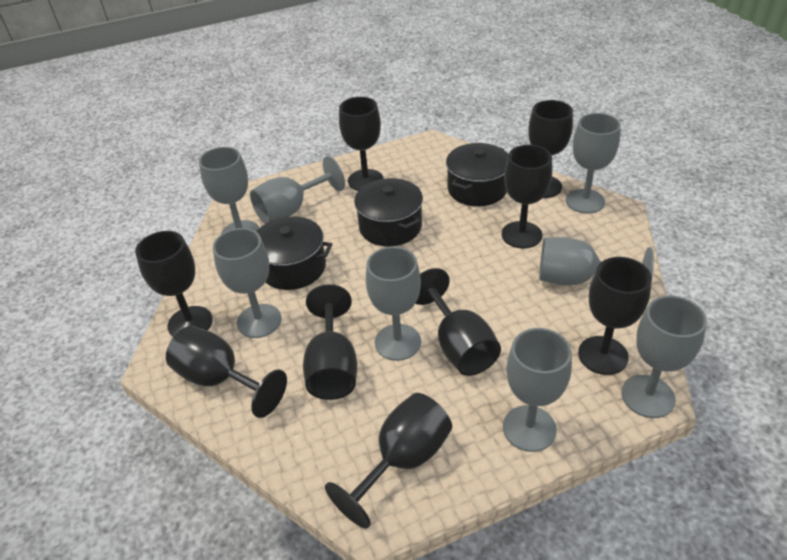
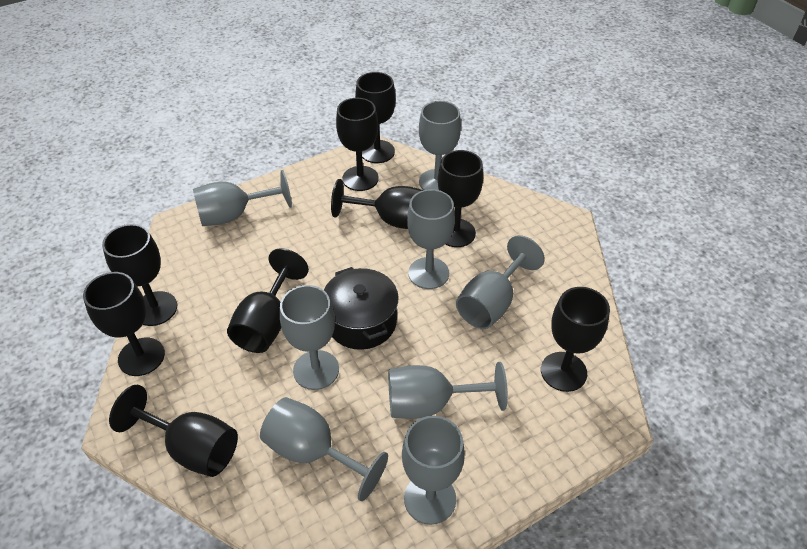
black pot: 3 -> 1

